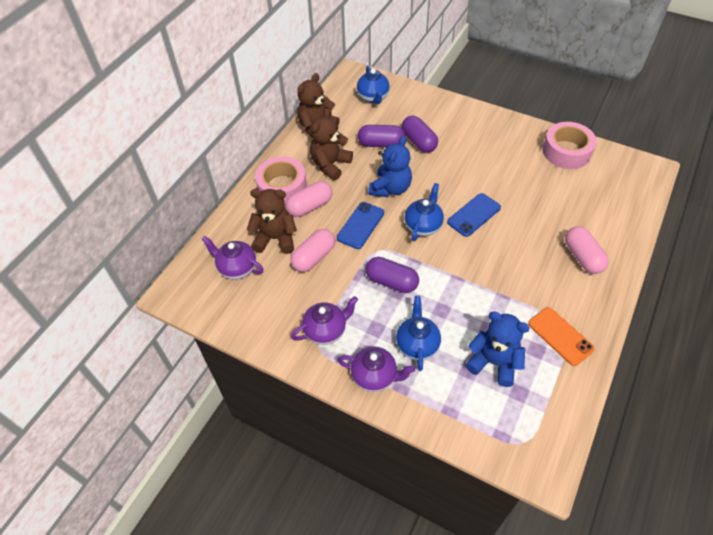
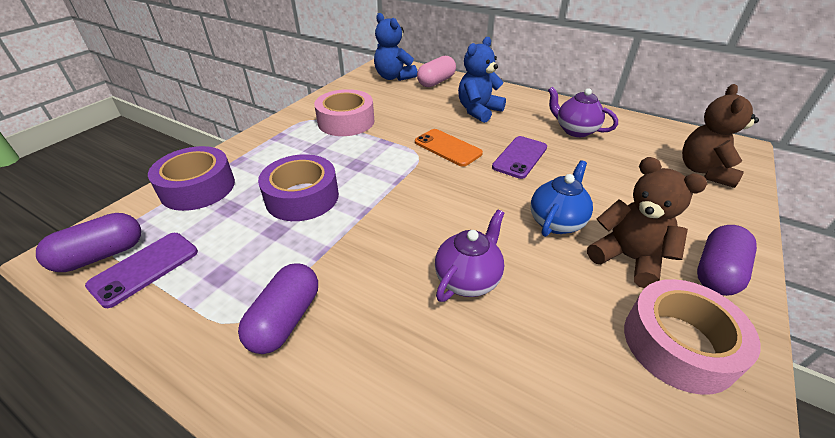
blue phone: 2 -> 0
blue teapot: 3 -> 1
brown teddy bear: 3 -> 2
pink capsule: 3 -> 1
purple phone: 0 -> 2
purple tape: 0 -> 2
purple teapot: 3 -> 2

